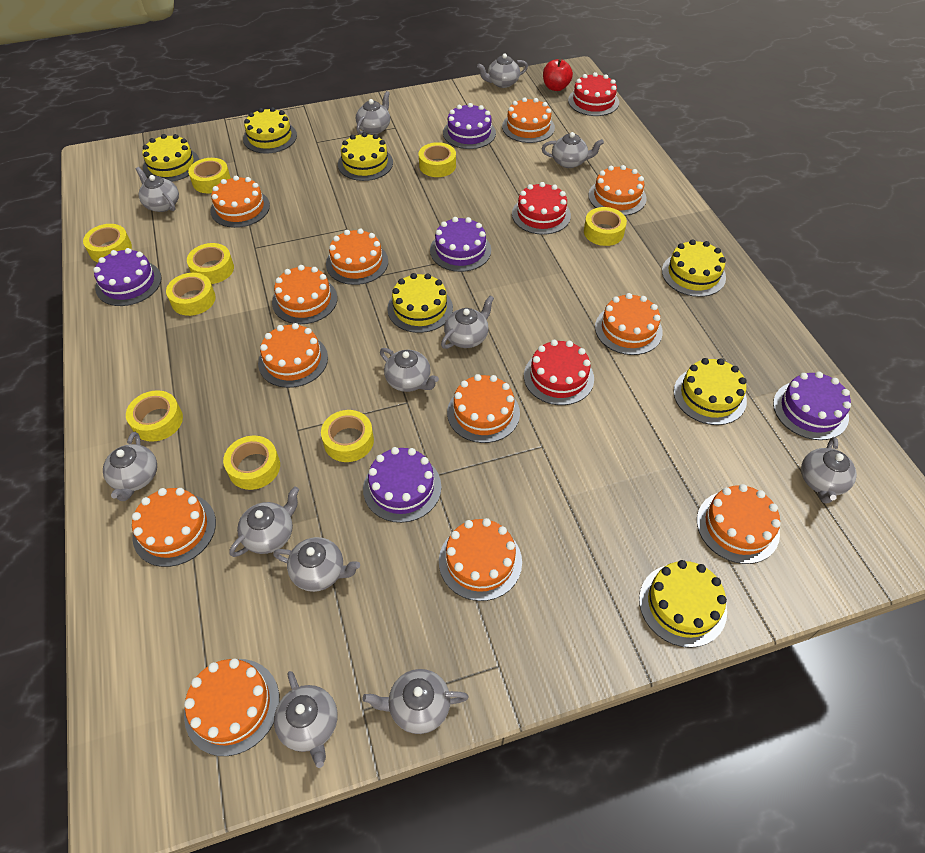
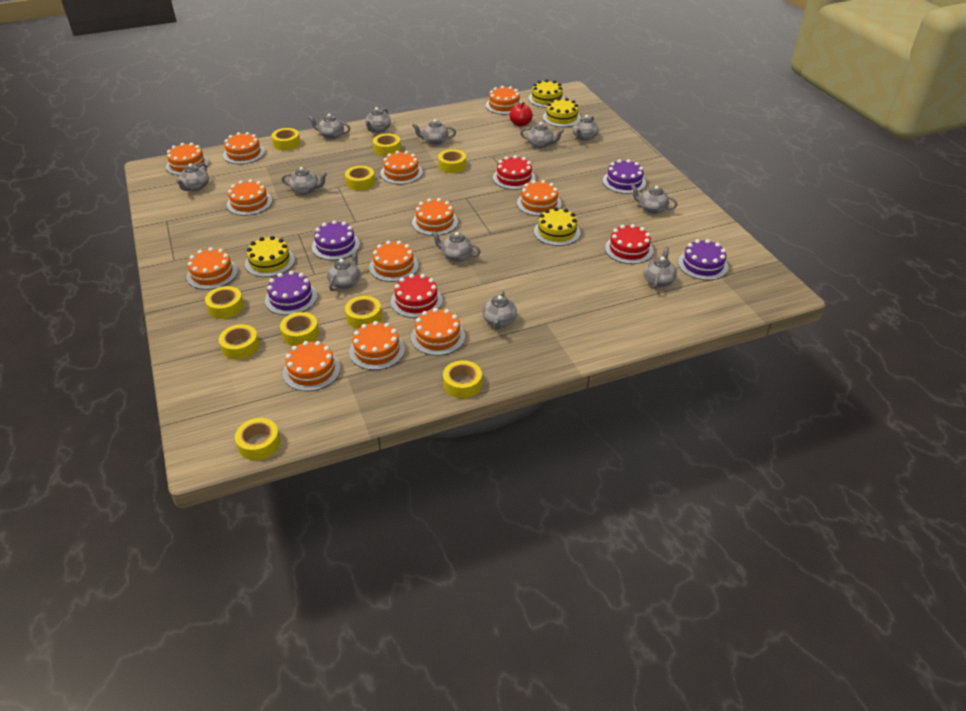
purple cake: 5 -> 4
yellow cake: 7 -> 4
yellow tape: 9 -> 10

